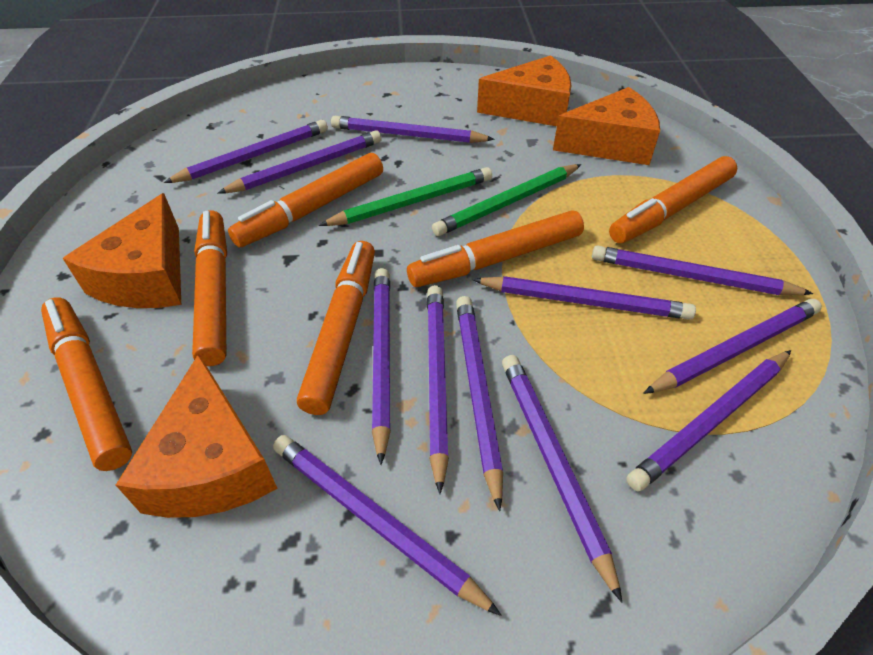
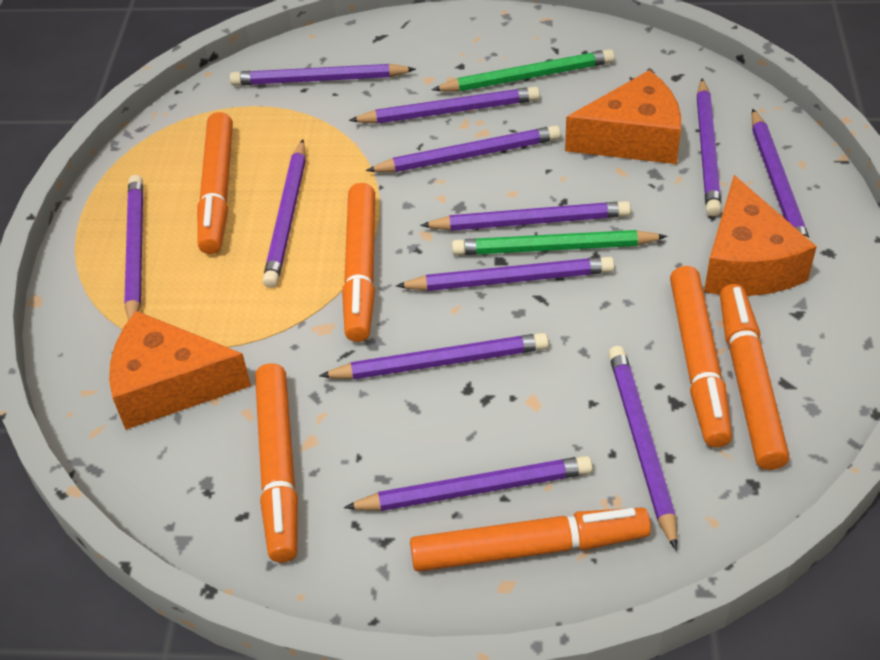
orange cheese: 4 -> 3

